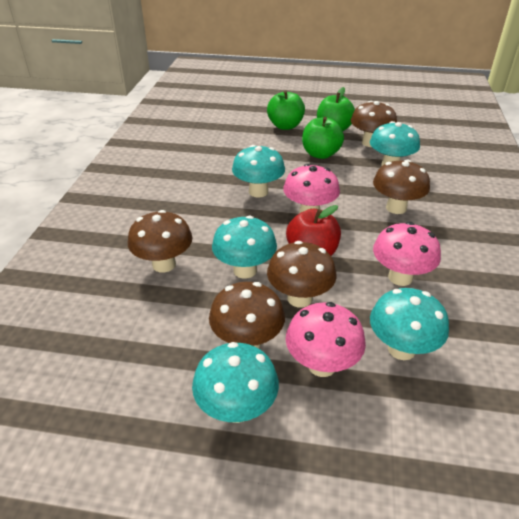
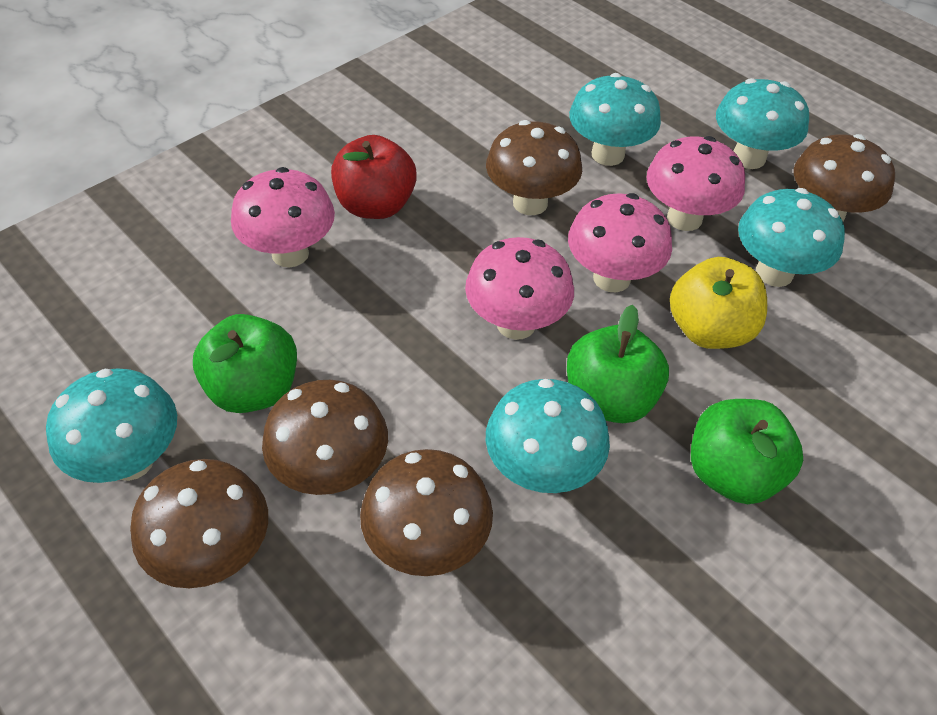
pink mushroom: 3 -> 4
yellow apple: 0 -> 1

